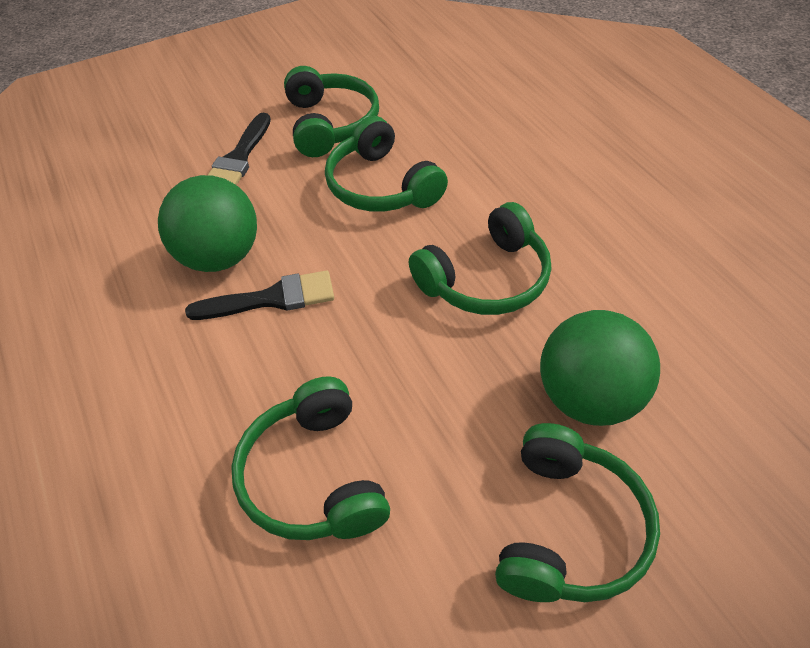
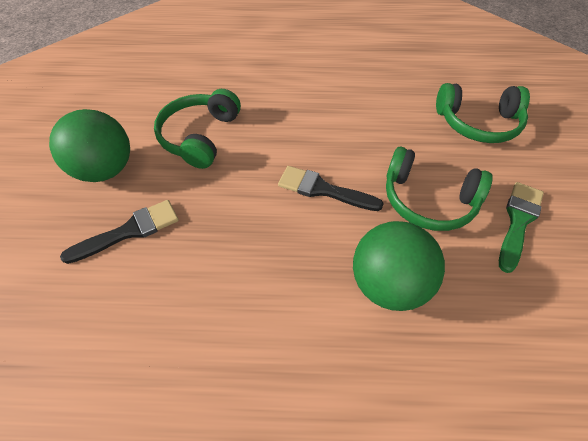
green brush: 0 -> 1
green headphones: 5 -> 3

